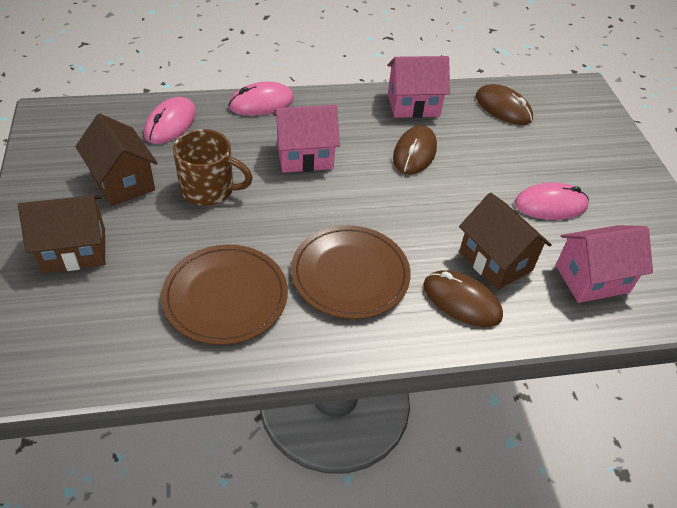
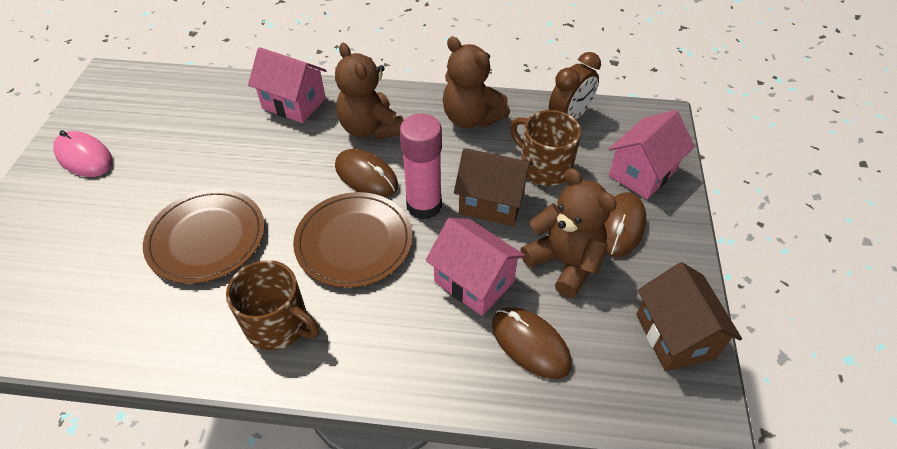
brown clock: 0 -> 1
brown house: 3 -> 2
brown mug: 1 -> 2
brown teddy bear: 0 -> 3
pink glue stick: 0 -> 1
pink mouse: 3 -> 1

